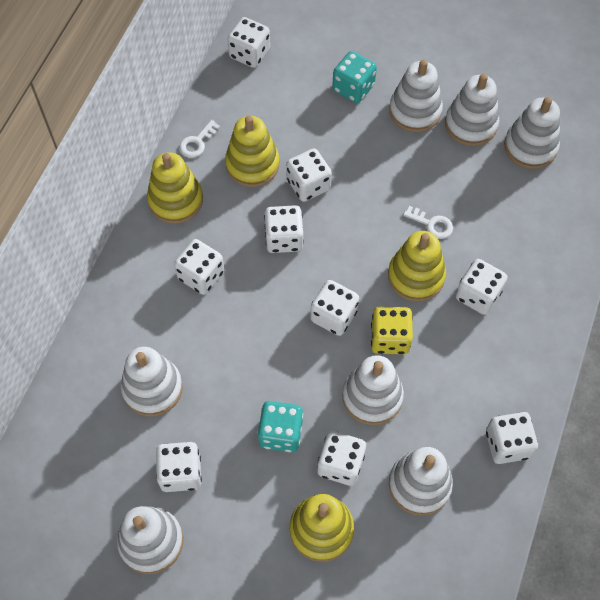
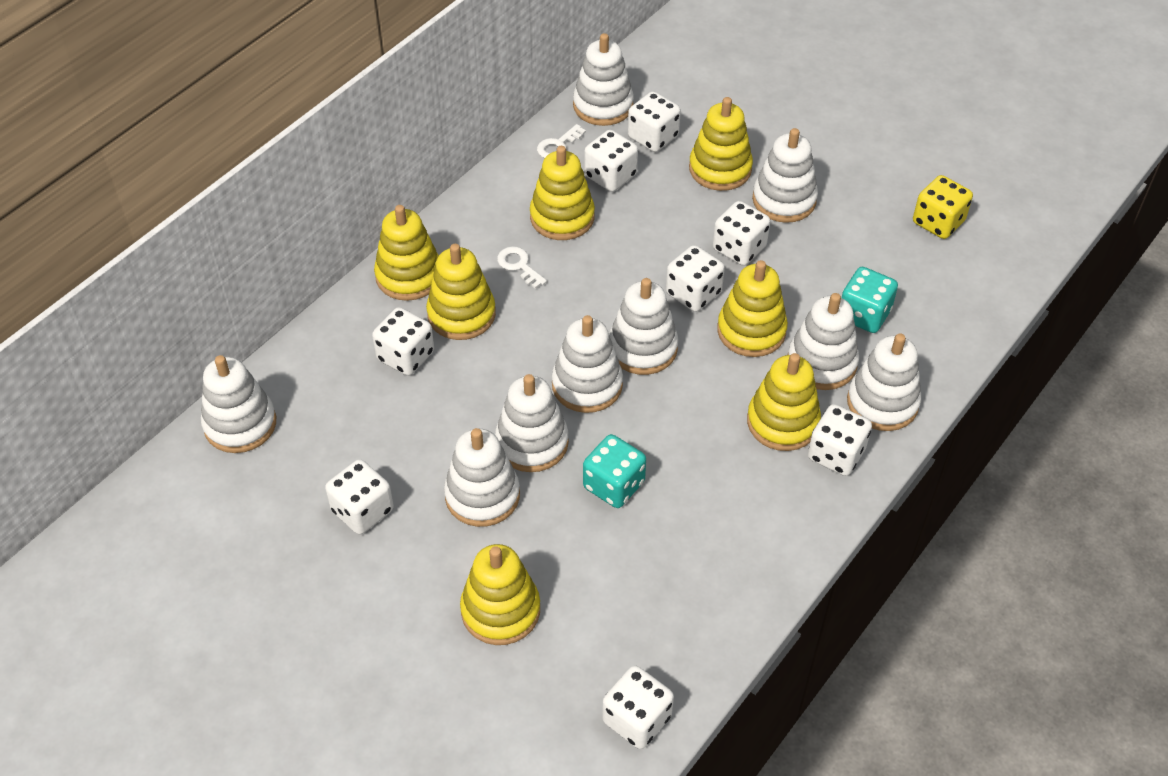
white dice: 9 -> 8
white stacking toy: 7 -> 9
yellow stacking toy: 4 -> 7

